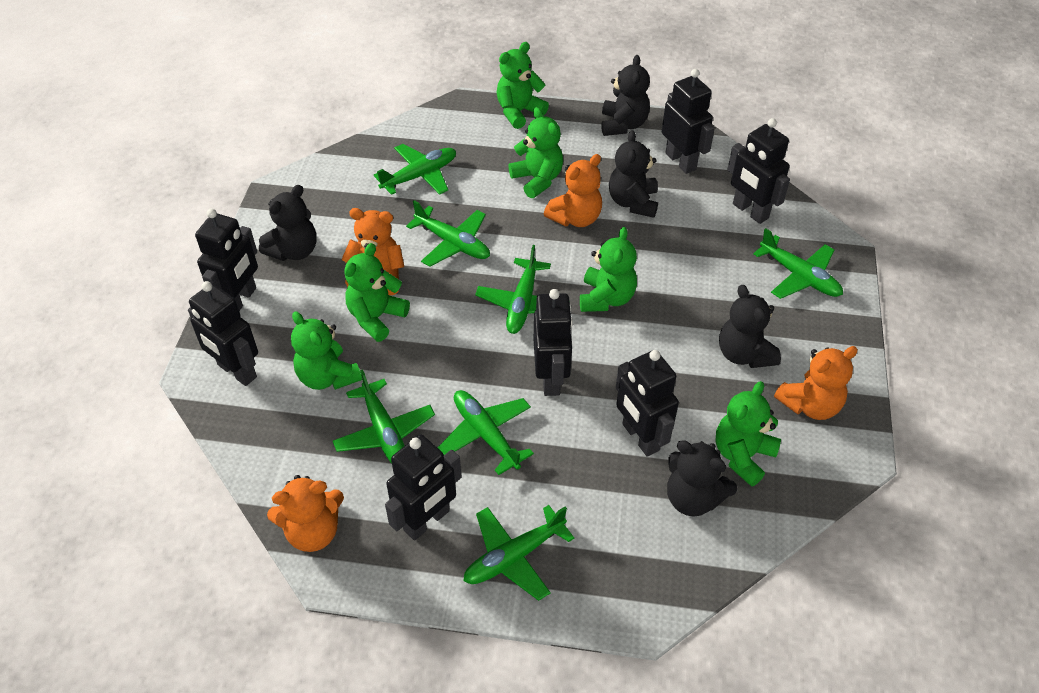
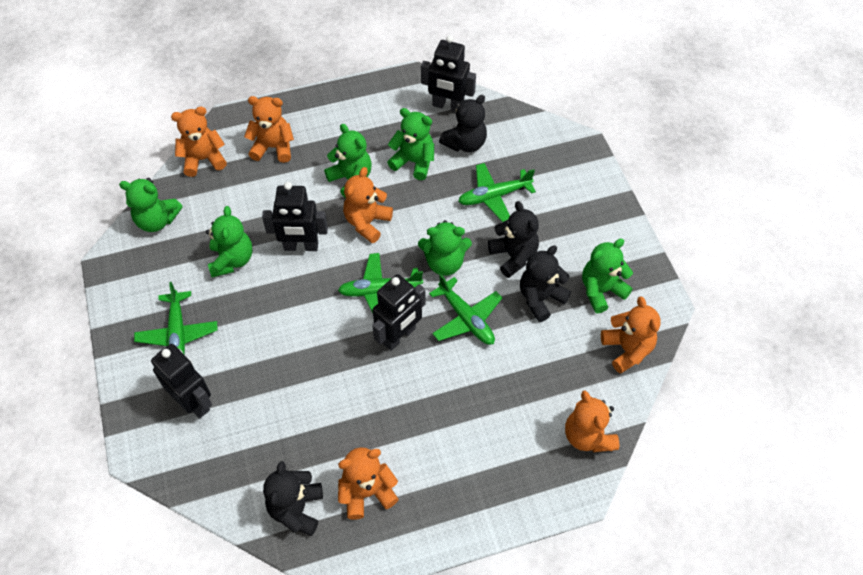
black robot: 7 -> 4
black teddy bear: 5 -> 4
green plane: 7 -> 4
orange teddy bear: 4 -> 6

